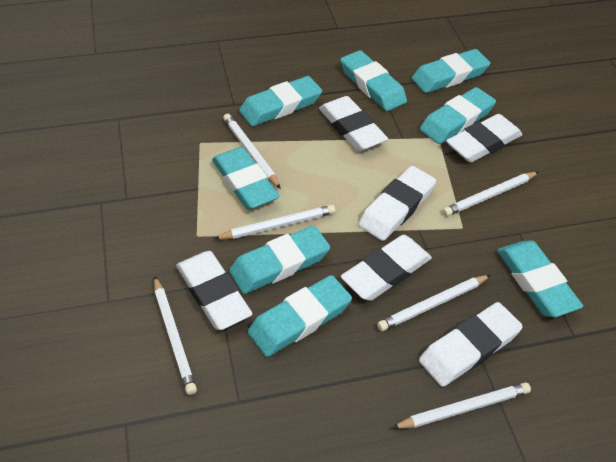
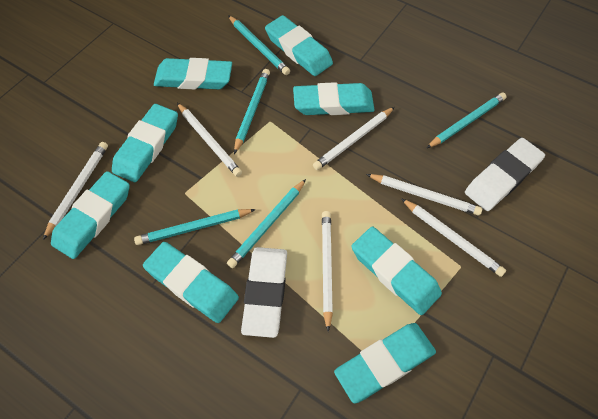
turquoise pencil: 0 -> 5
white eraser: 6 -> 2

